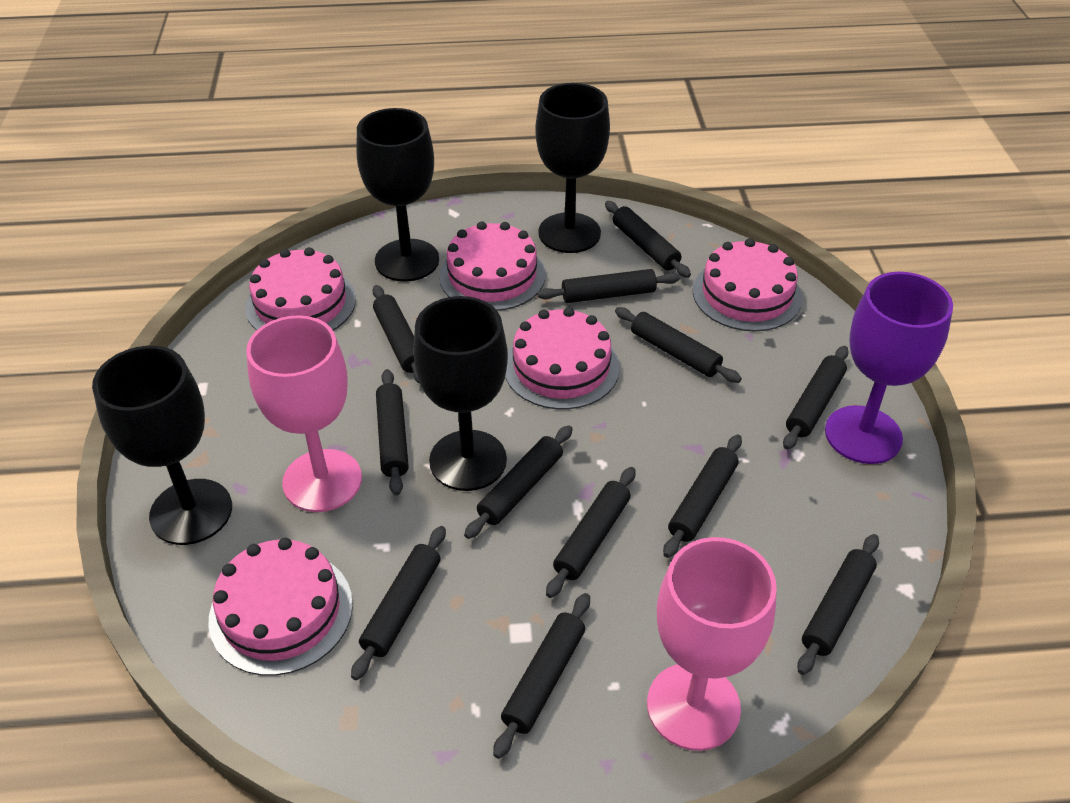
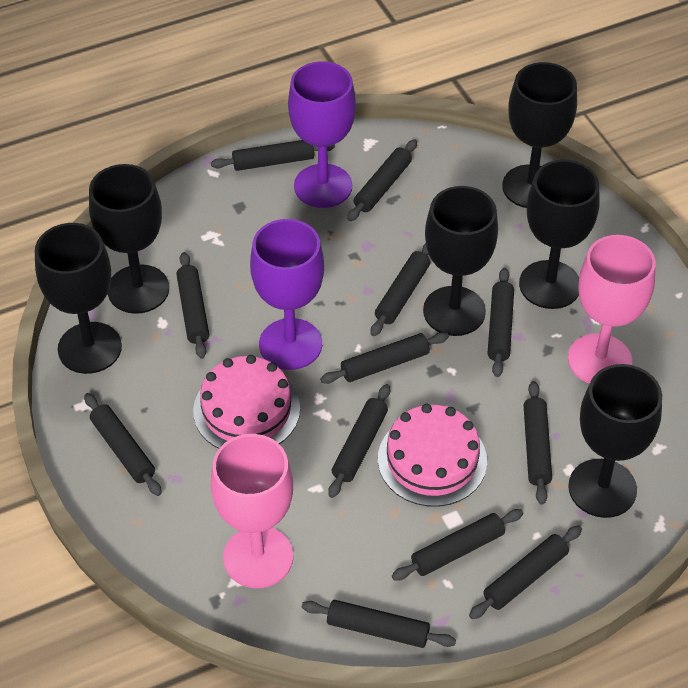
black goblet: 4 -> 6
pink cake: 5 -> 2
purple goblet: 1 -> 2

